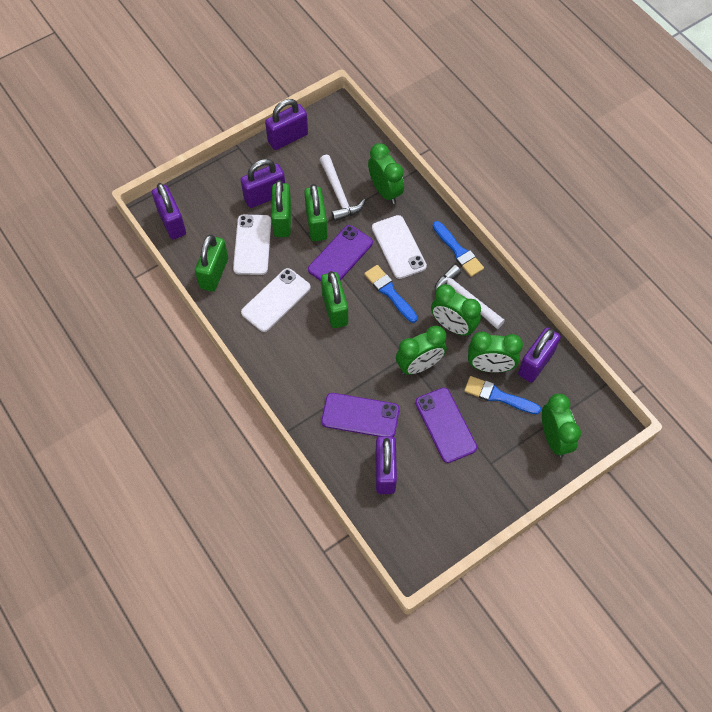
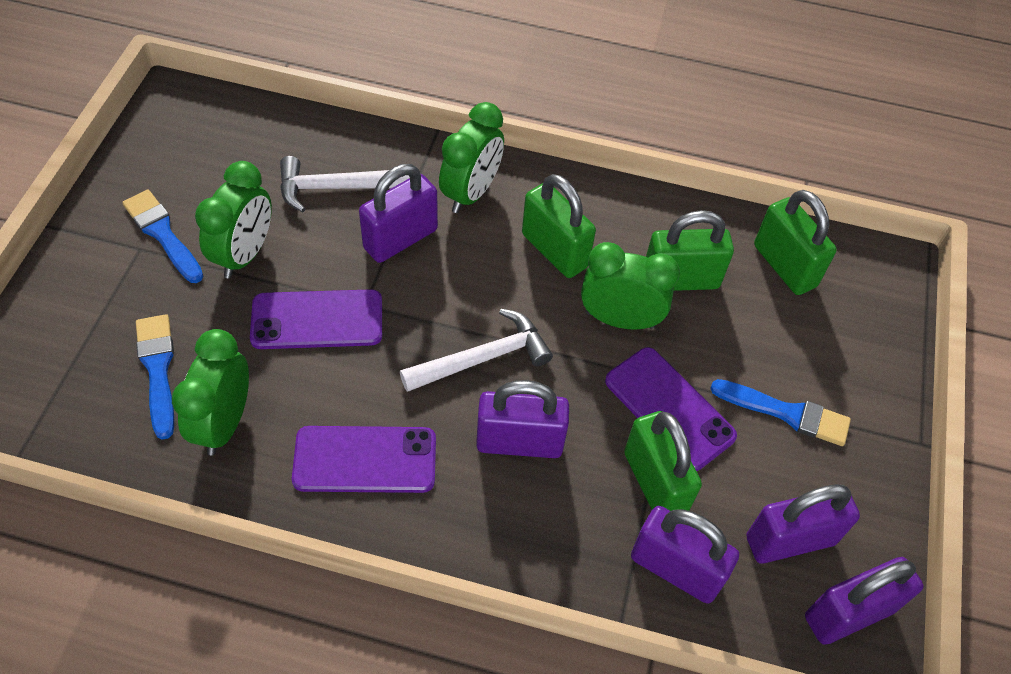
green clock: 5 -> 4
white phone: 3 -> 0

